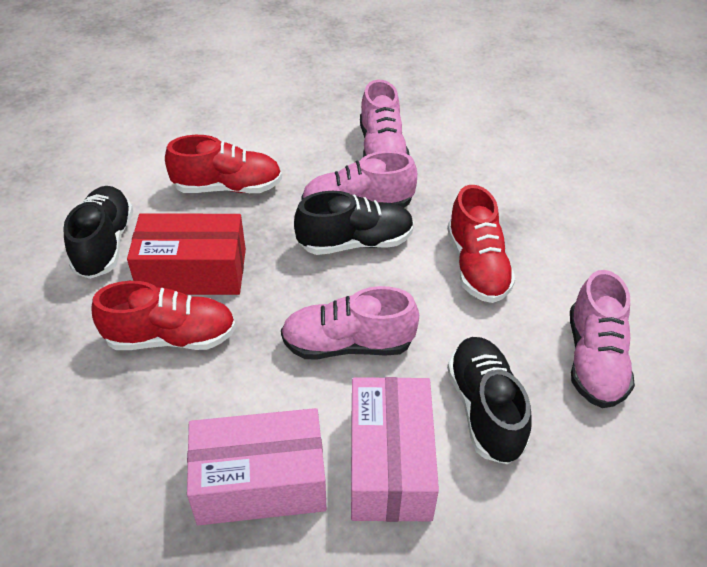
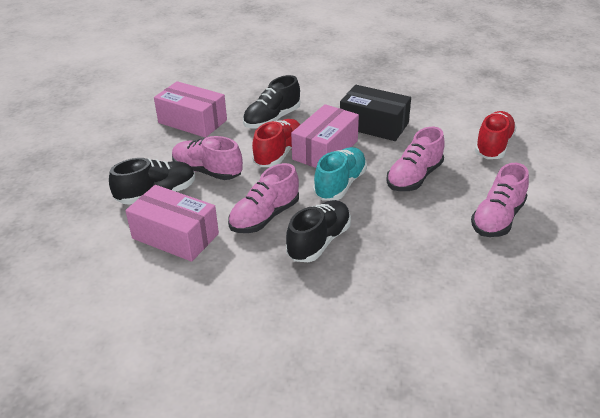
black box: 0 -> 1
pink box: 2 -> 3
red box: 1 -> 0
red shoe: 3 -> 2
turquoise shoe: 0 -> 1

